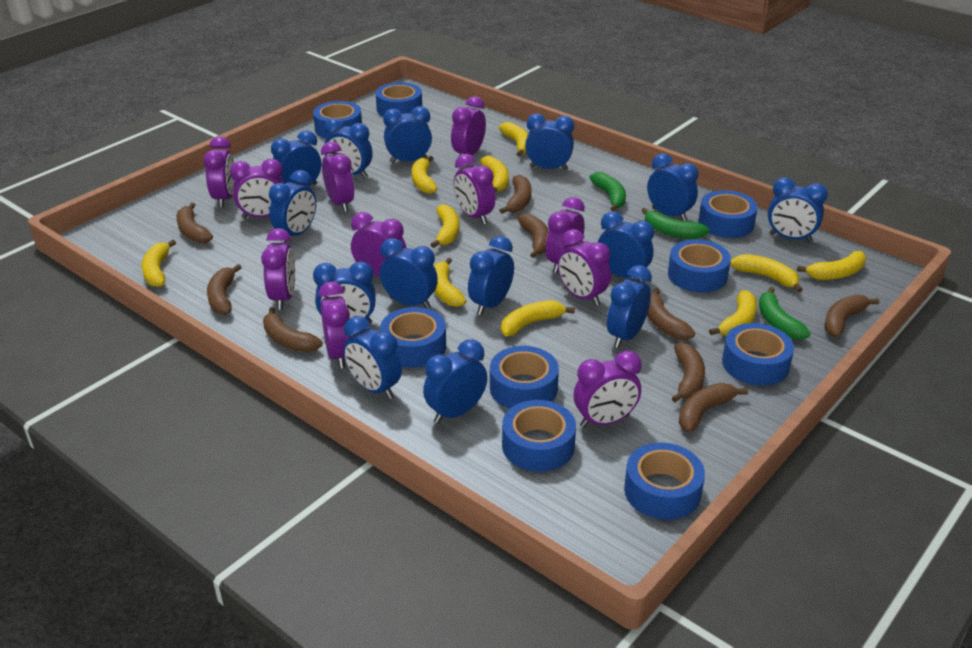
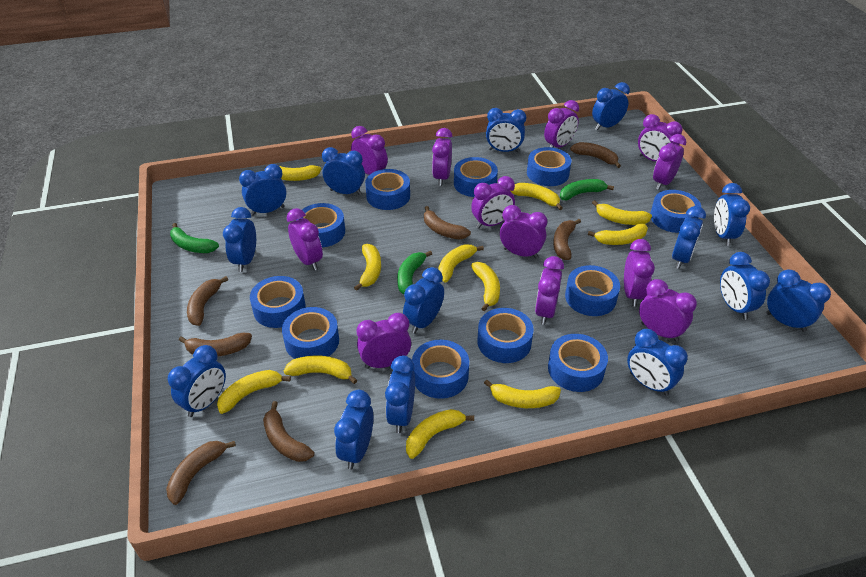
blue tape: 9 -> 11
brown banana: 9 -> 7
purple clock: 11 -> 12
yellow banana: 10 -> 11

